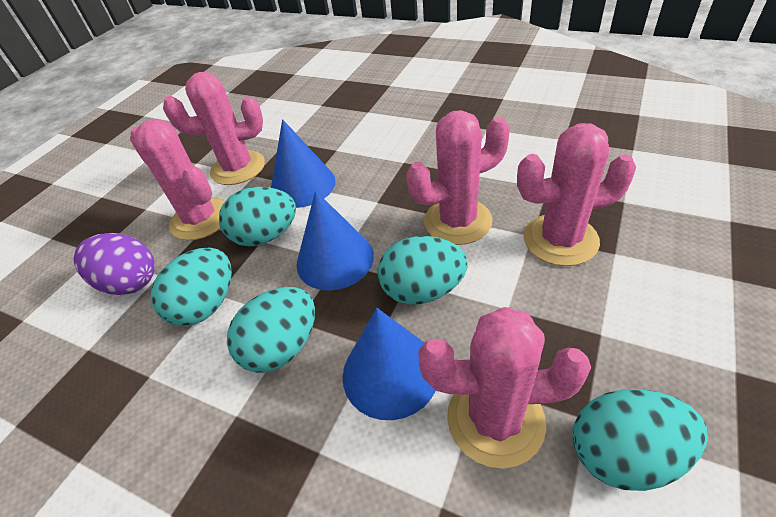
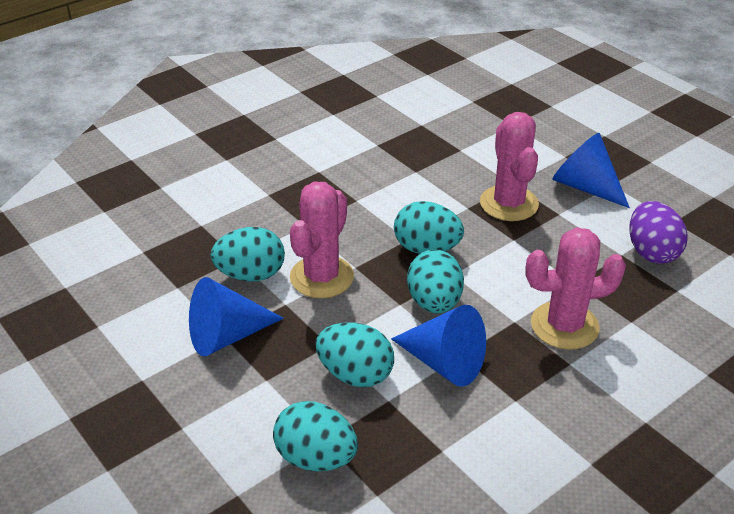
pink cactus: 5 -> 3

